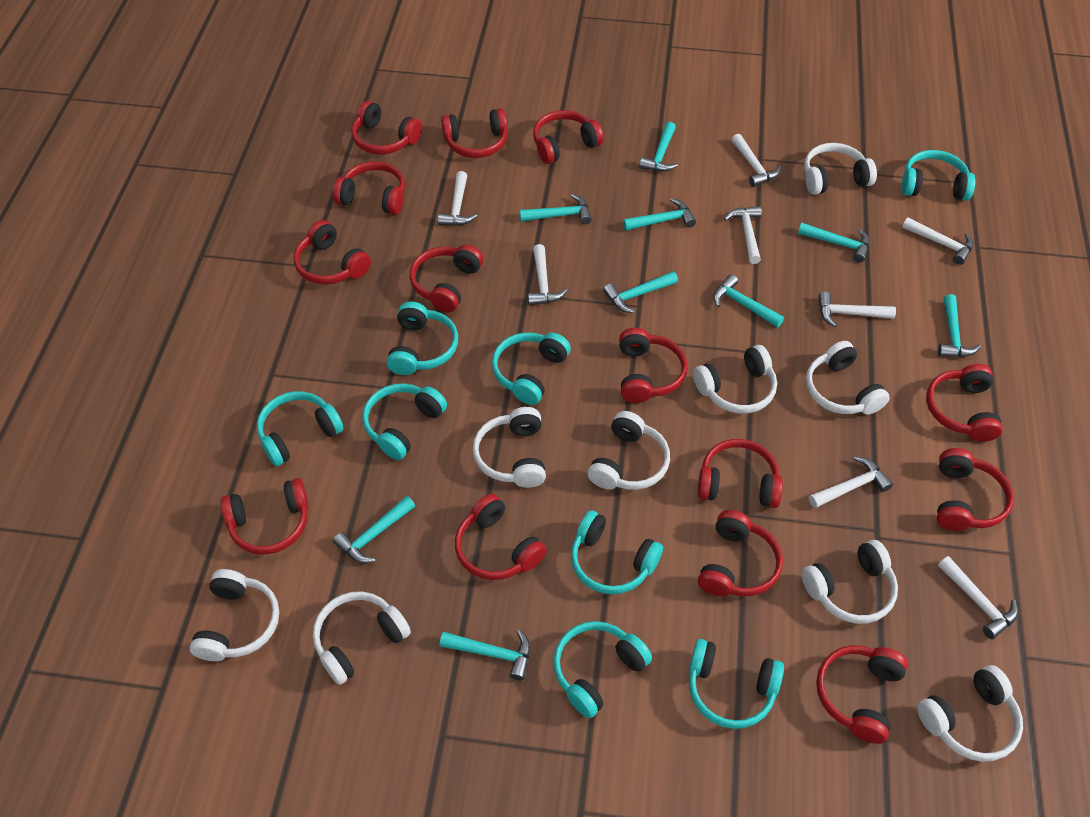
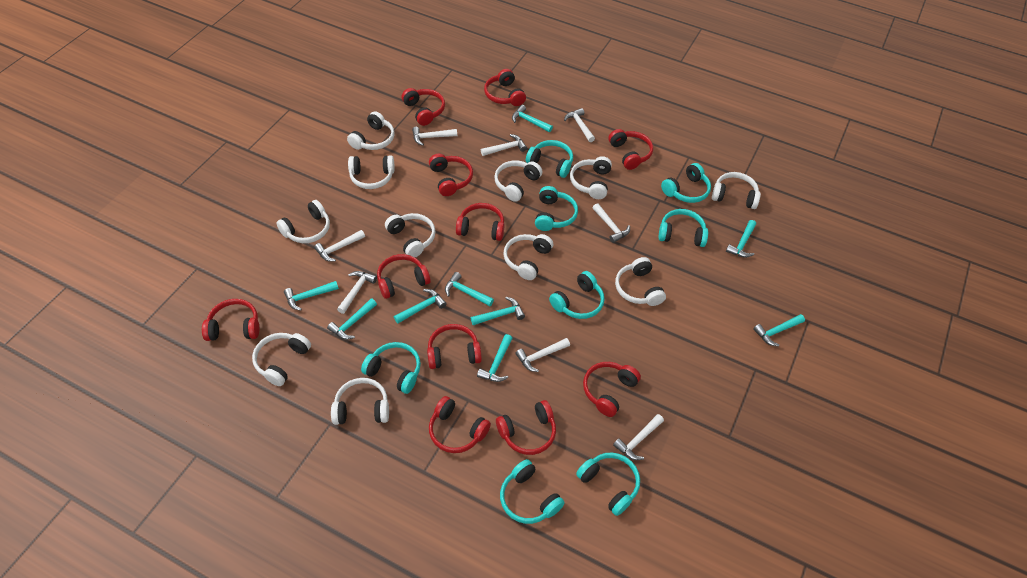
red headphones: 14 -> 11
white headphones: 9 -> 11

